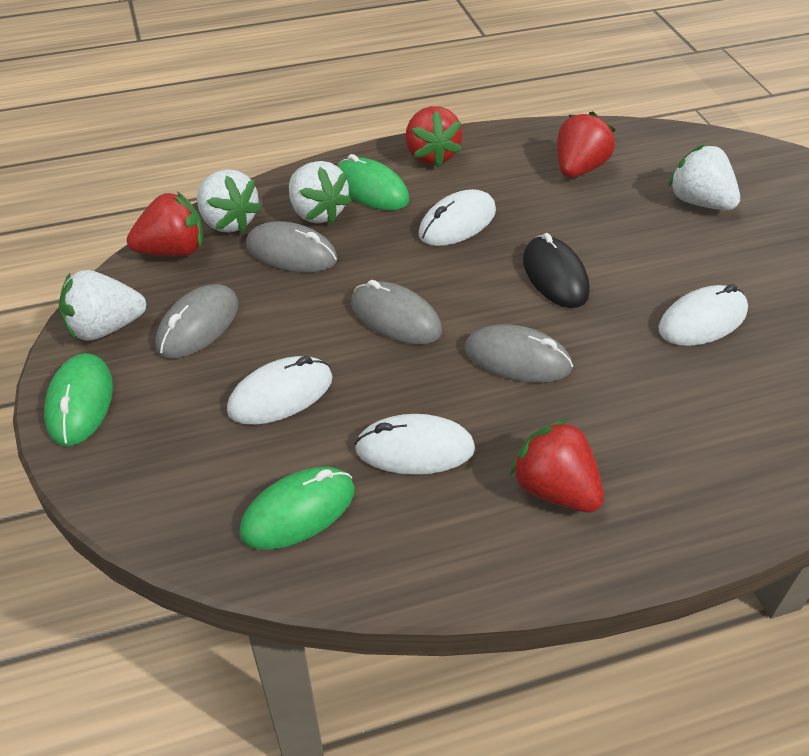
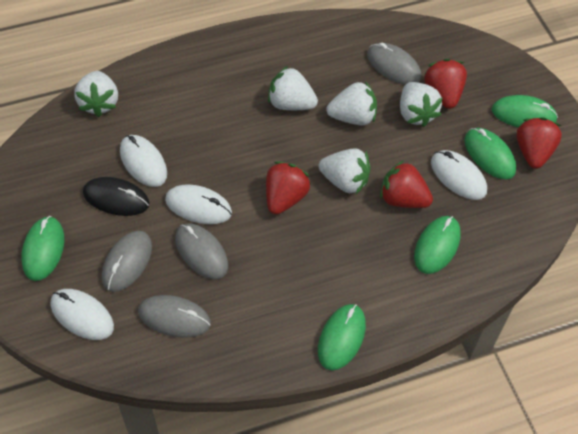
green mouse: 3 -> 5
white strawberry: 4 -> 5

